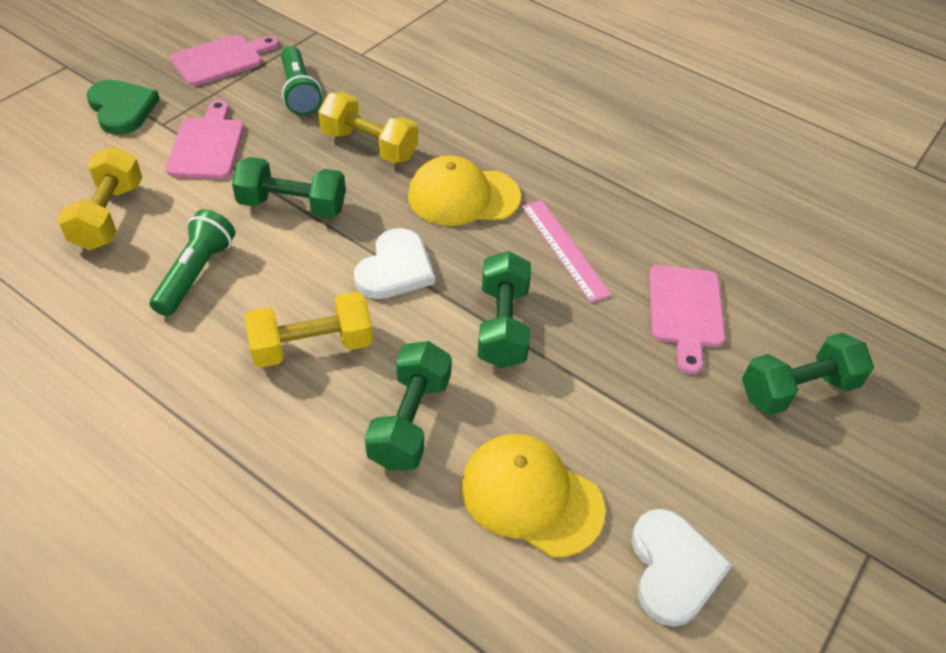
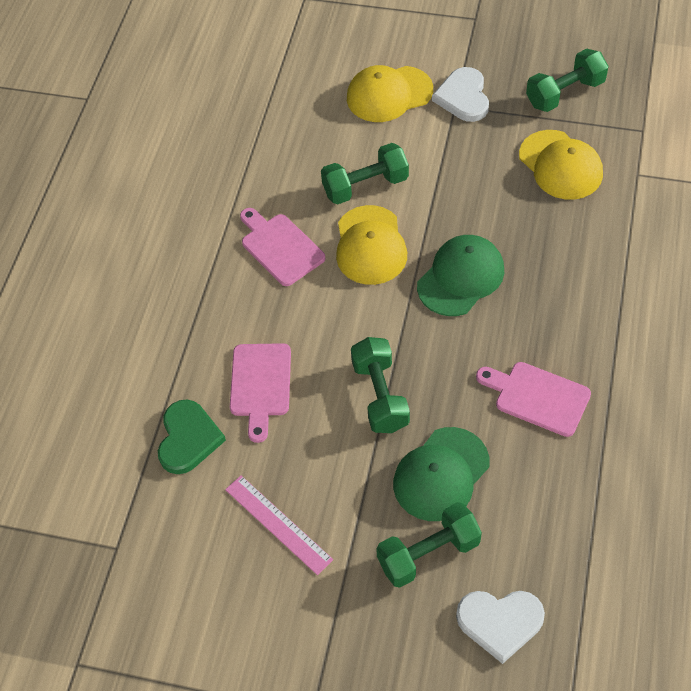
green cap: 0 -> 2
green flashlight: 2 -> 0
yellow cap: 2 -> 3
yellow dumbbell: 3 -> 0

